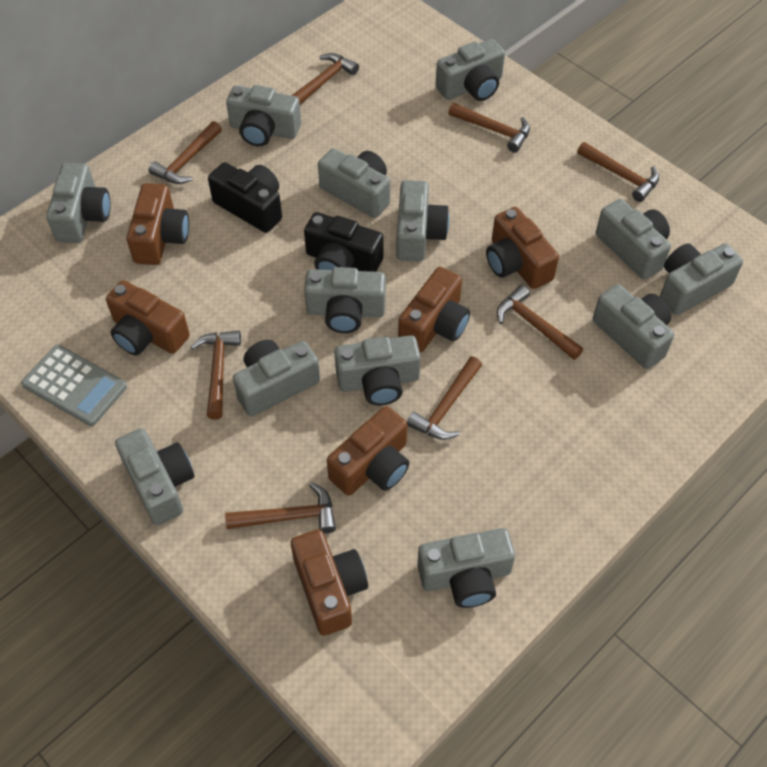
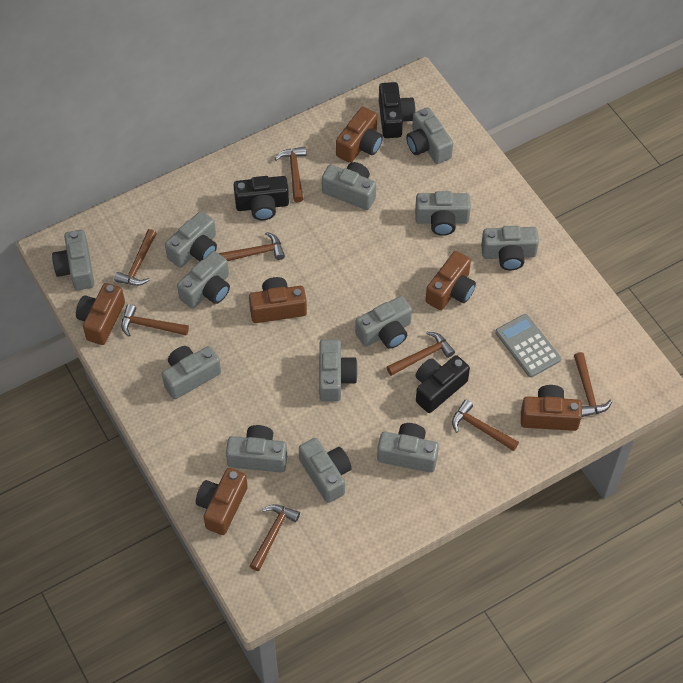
black camera: 2 -> 3

